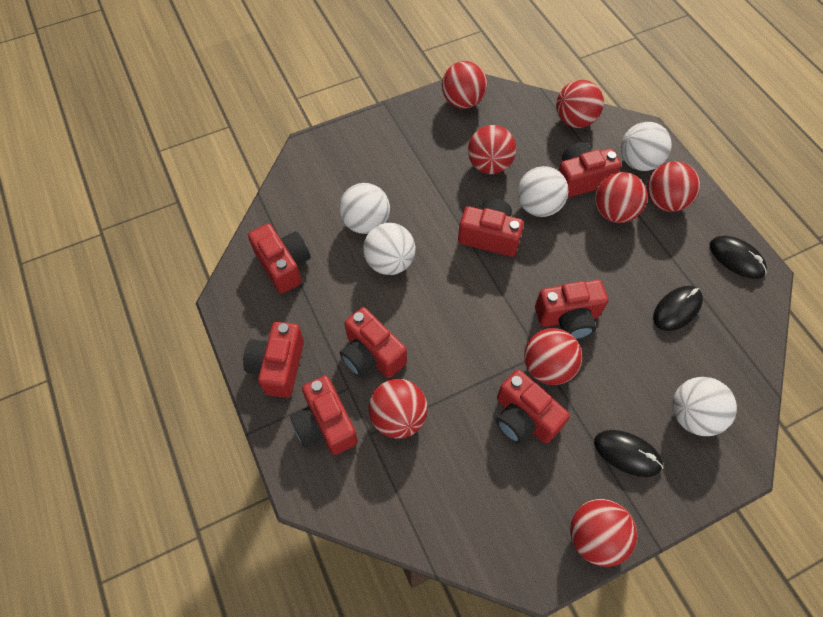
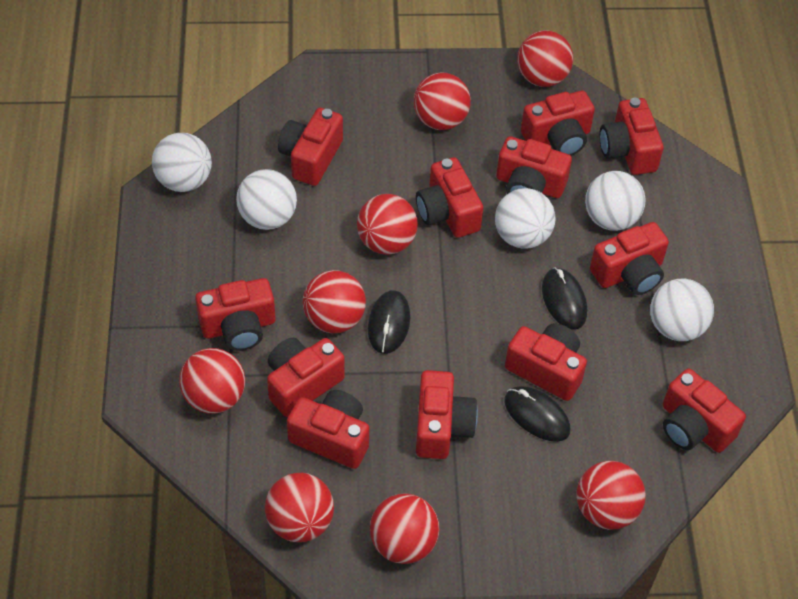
red camera: 8 -> 12

